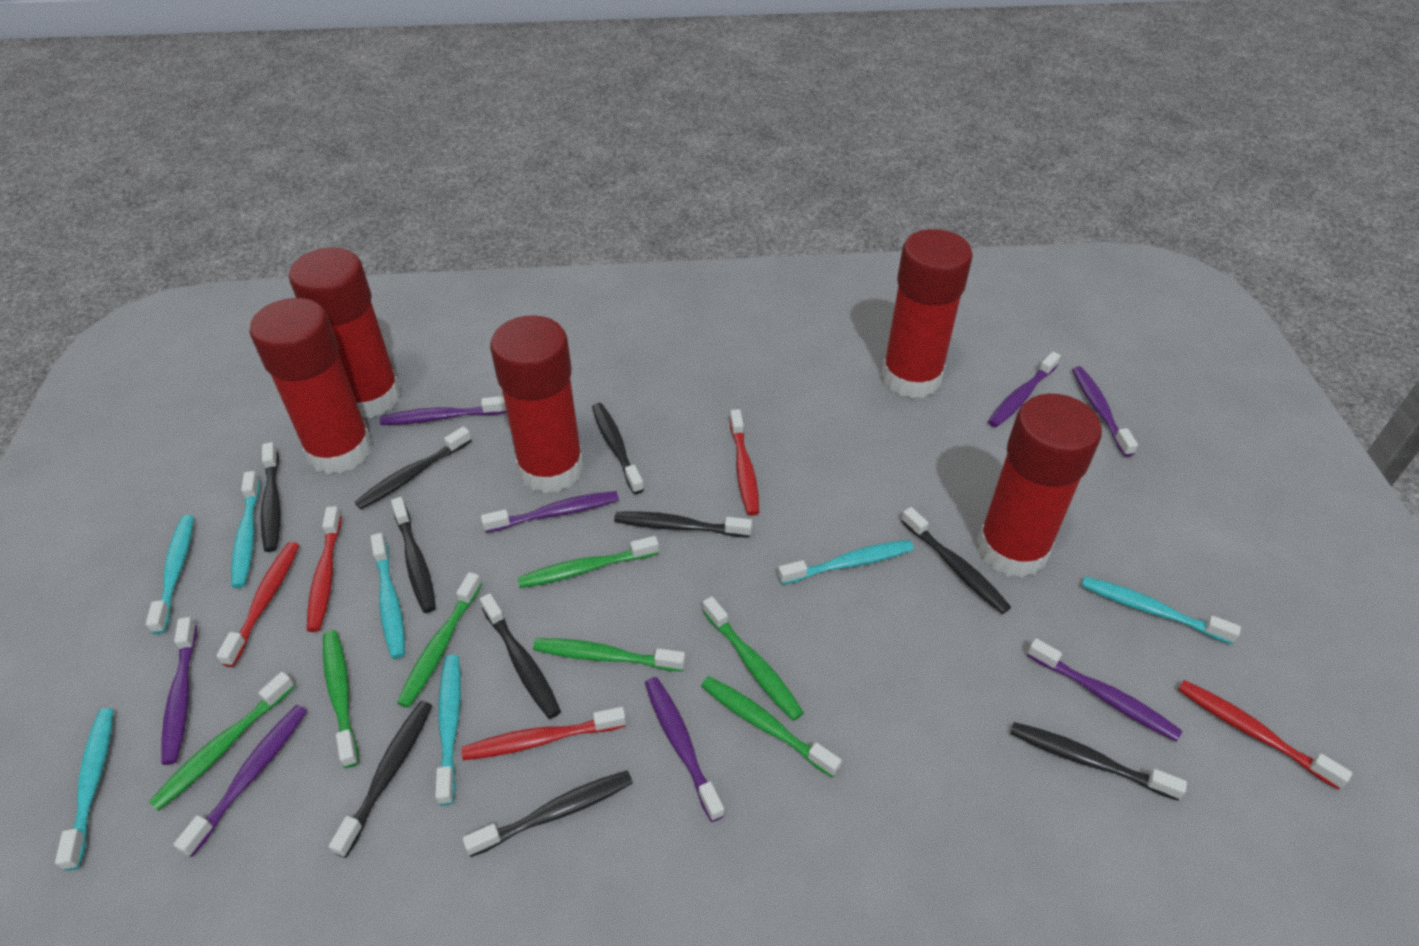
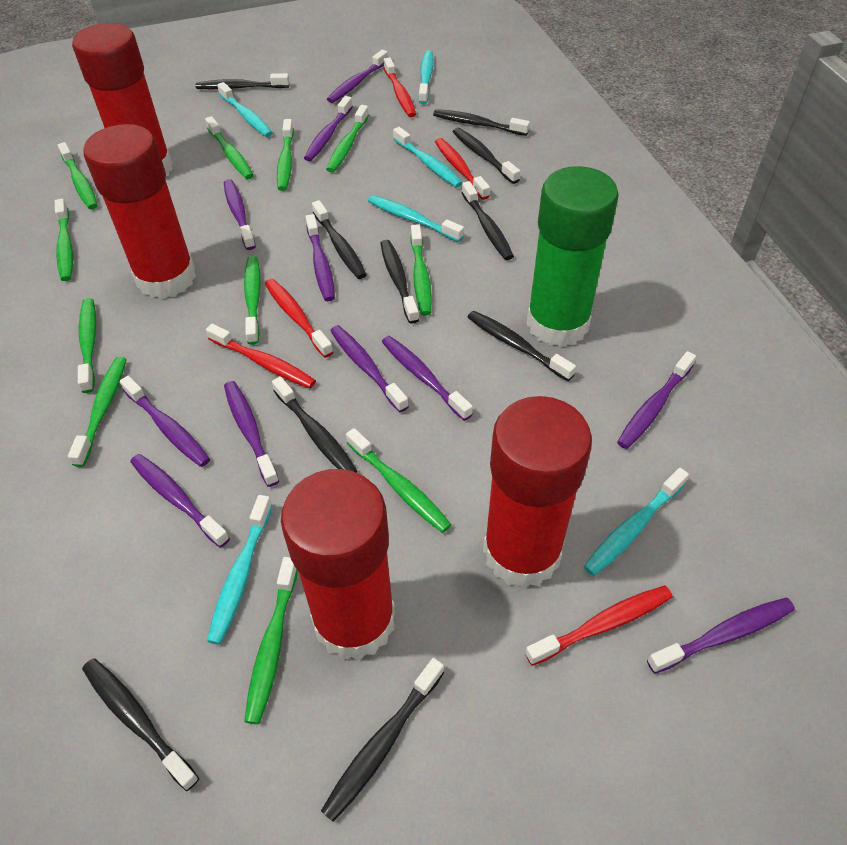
green glue stick: 0 -> 1
green toothbrush: 7 -> 11
purple toothbrush: 8 -> 11
red glue stick: 5 -> 4
turquoise toothbrush: 7 -> 6

